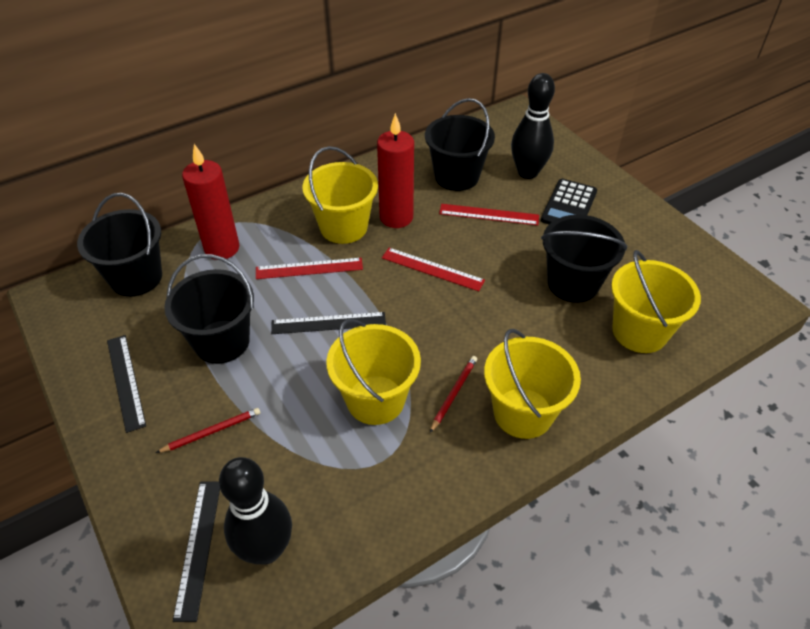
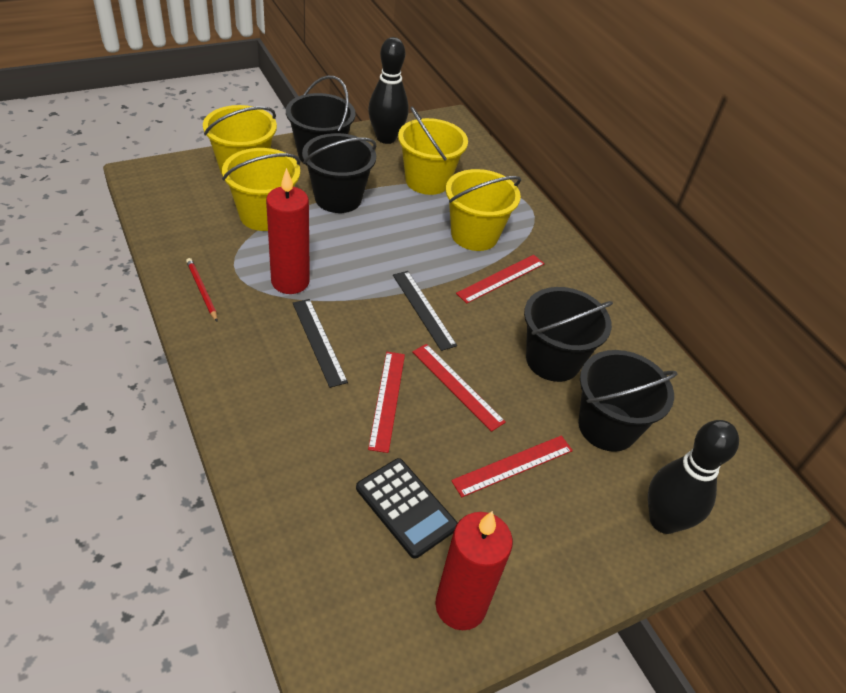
black ruler: 3 -> 2
red pencil: 2 -> 1
red ruler: 3 -> 4

